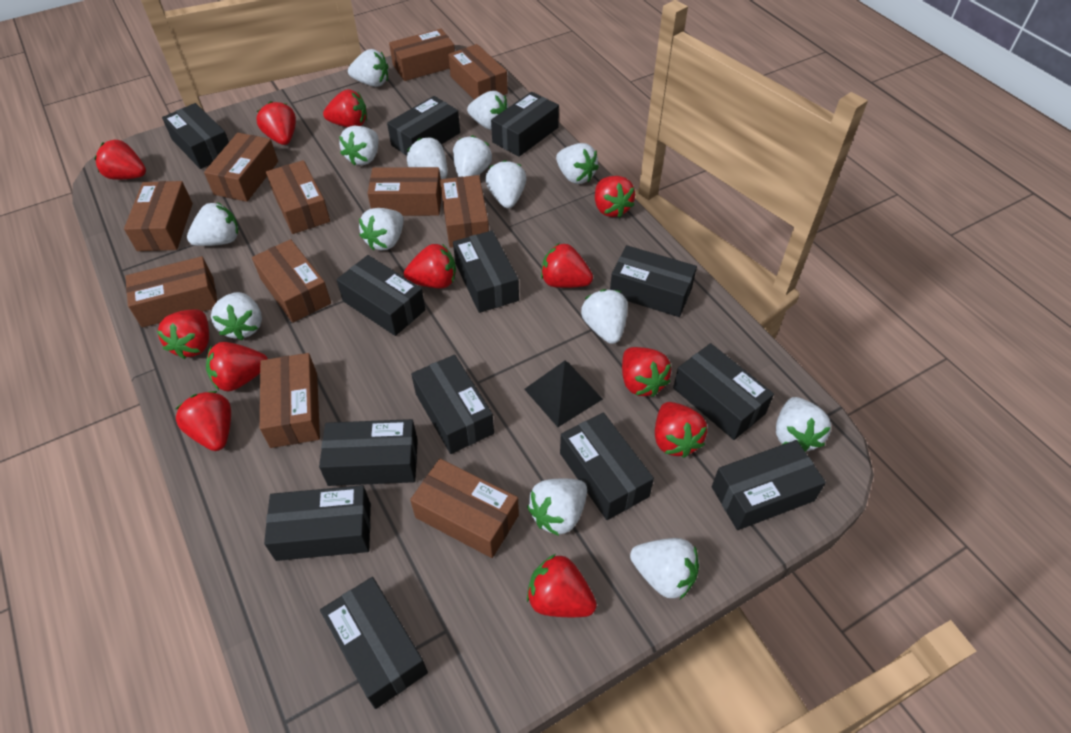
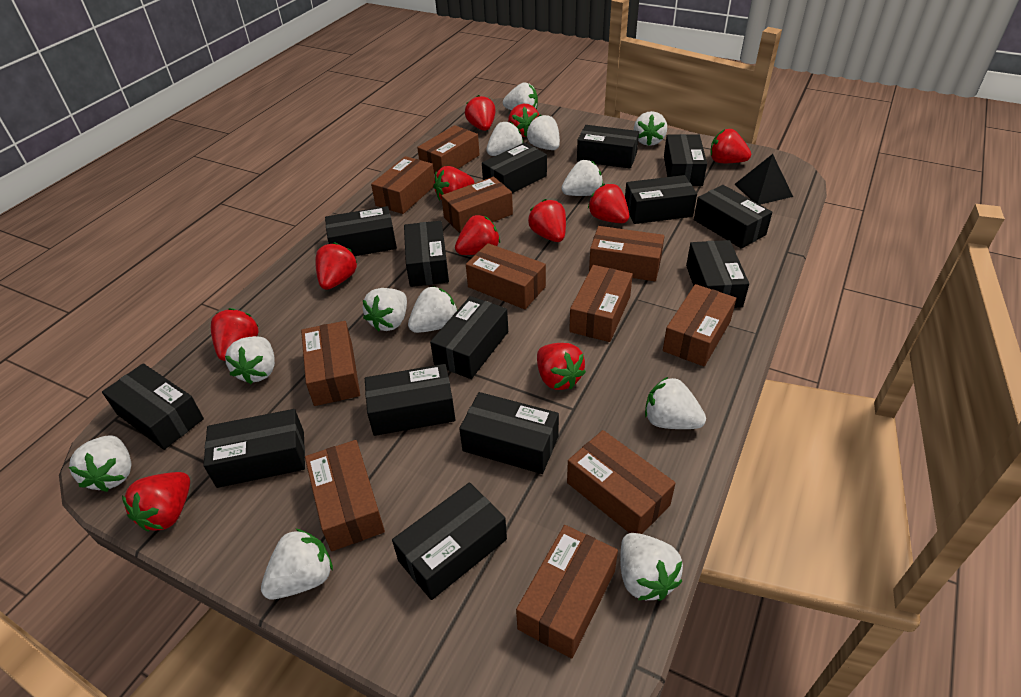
black box: 13 -> 14
red strawberry: 12 -> 11
white strawberry: 14 -> 12

